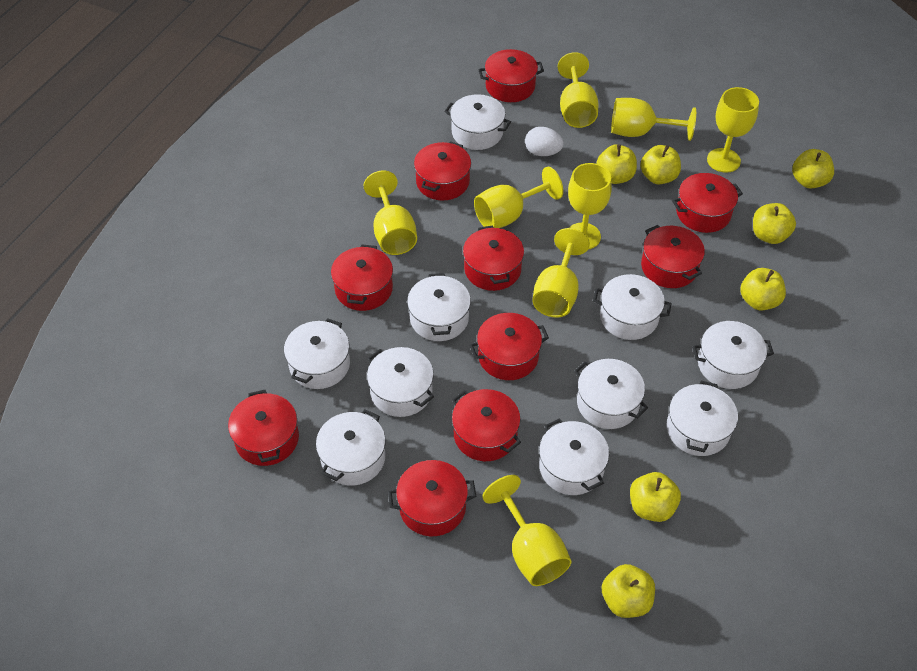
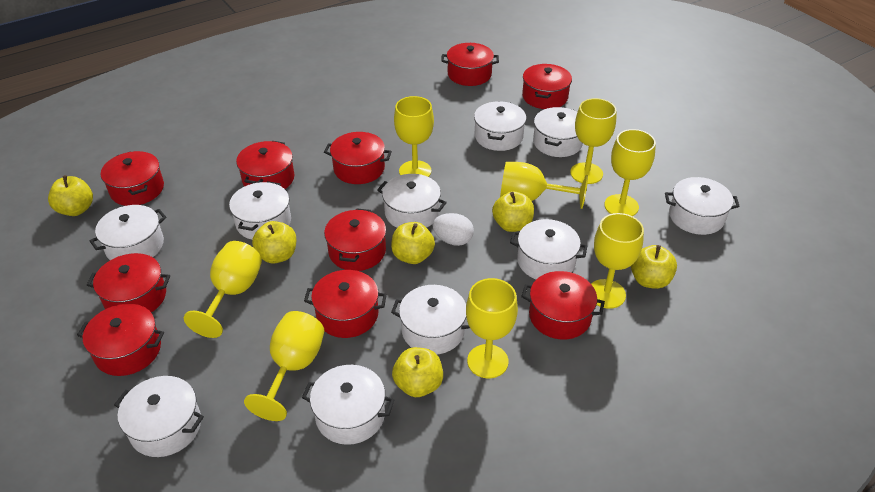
yellow apple: 7 -> 6

